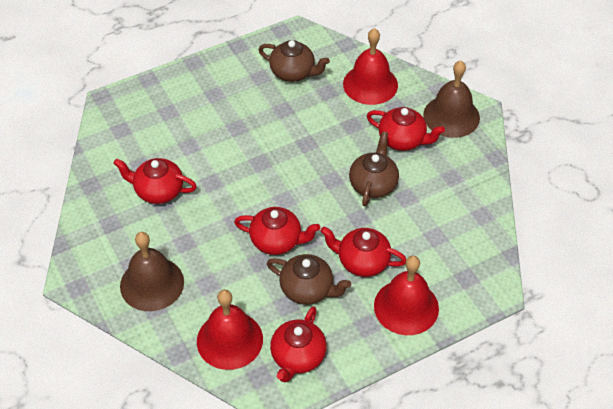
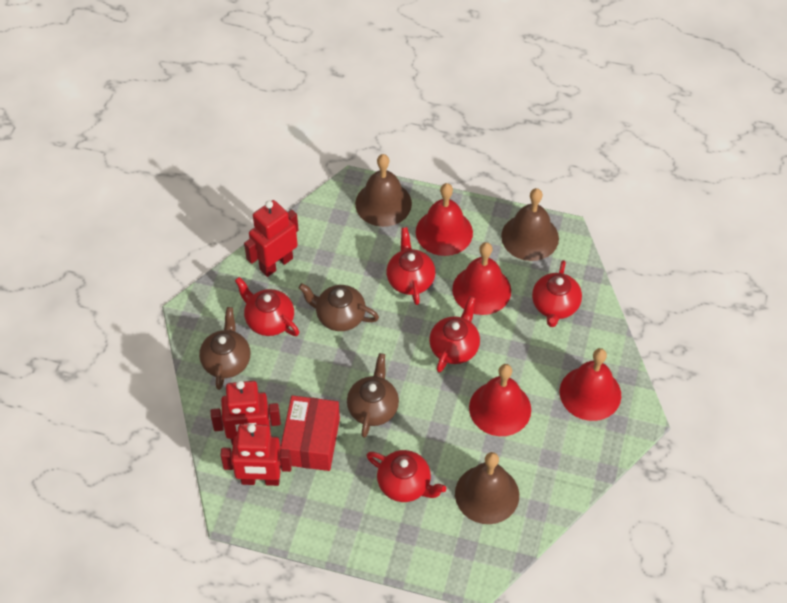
brown bell: 2 -> 3
red bell: 3 -> 4
red box: 0 -> 1
red robot: 0 -> 3

